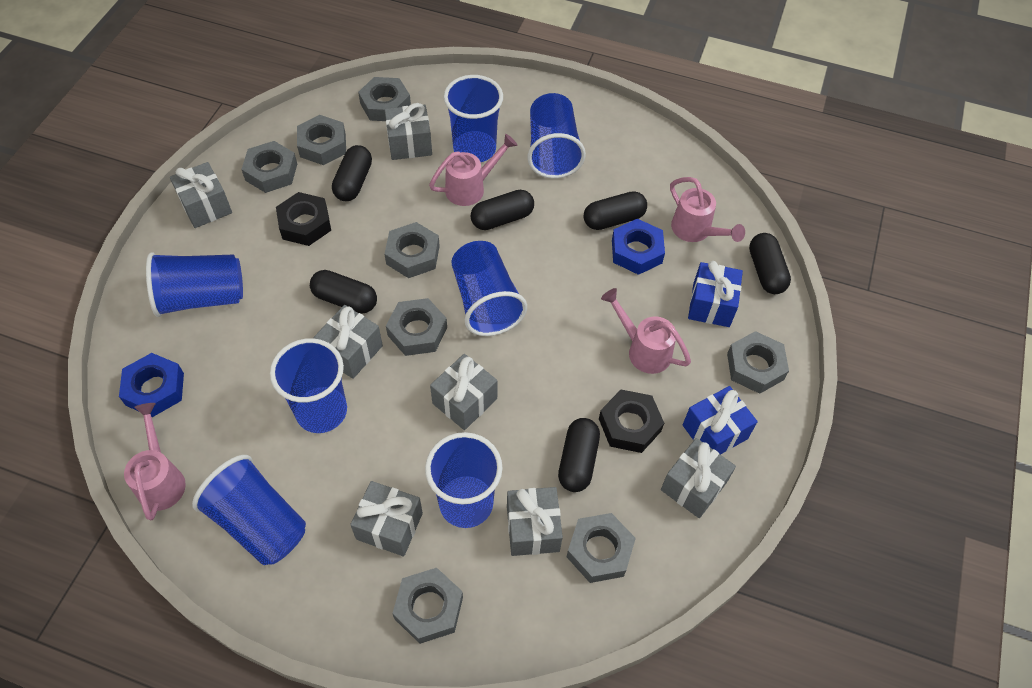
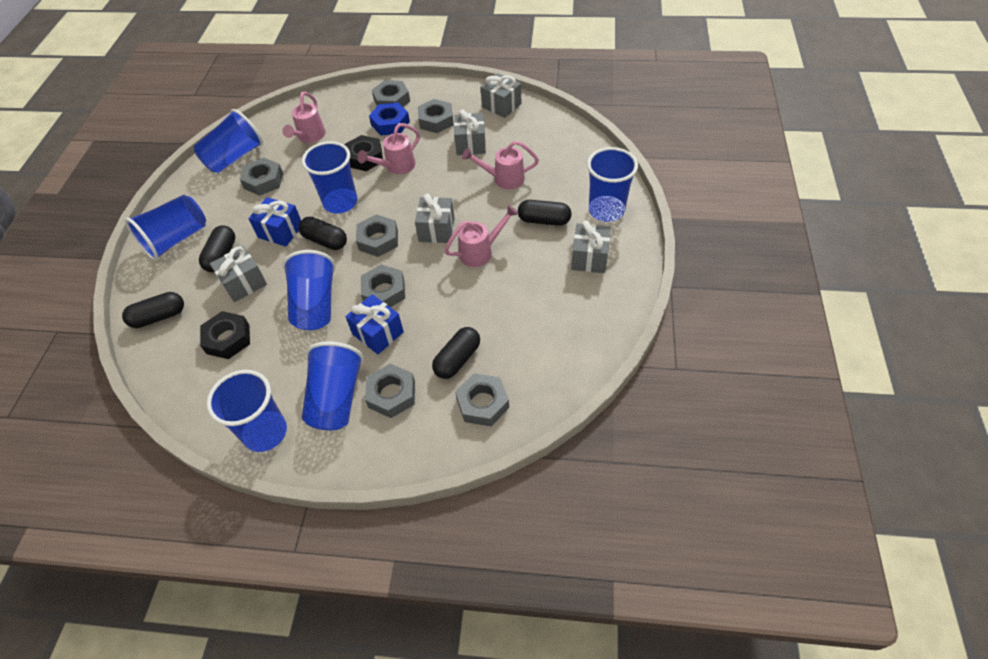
black capsule: 6 -> 5
blue nut: 2 -> 1
grey gift: 7 -> 5
grey nut: 8 -> 7

